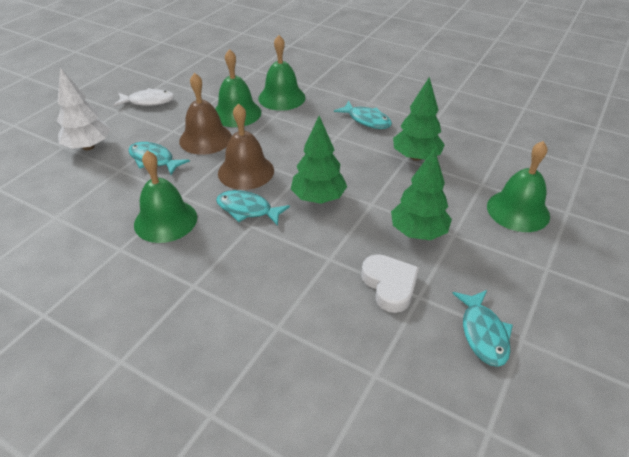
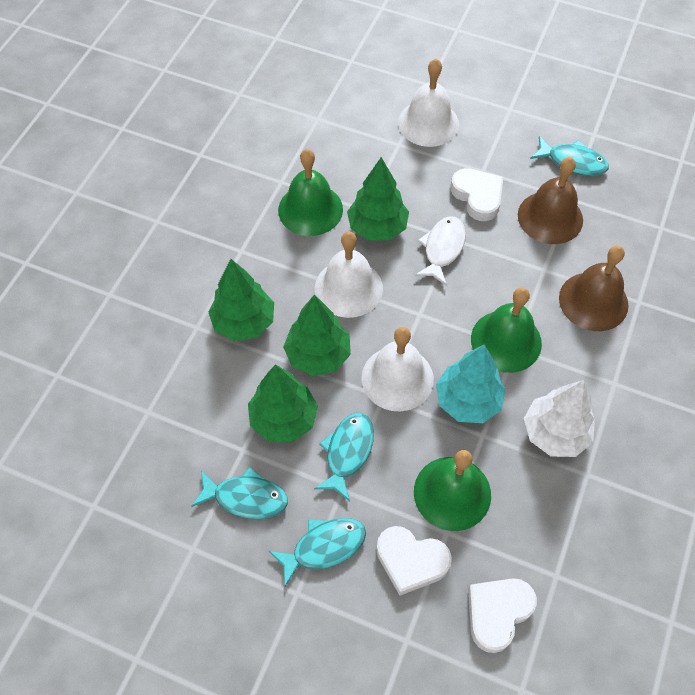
green bell: 4 -> 3
green tree: 3 -> 4
turquoise tree: 0 -> 1
white bell: 0 -> 3
white heart: 1 -> 3

